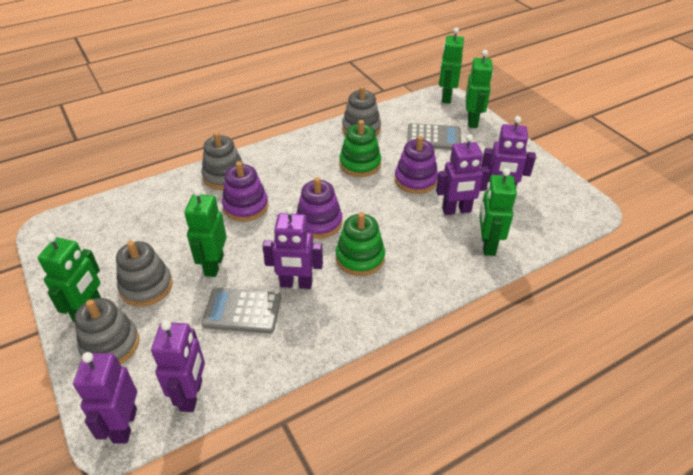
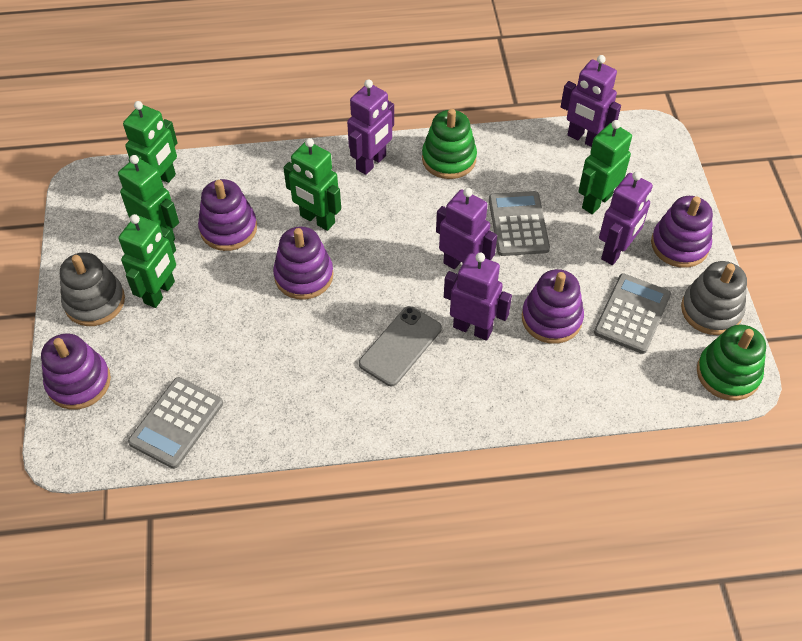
grey calculator: 2 -> 3
grey phone: 0 -> 1
grey stacking toy: 4 -> 2
purple stacking toy: 3 -> 5

